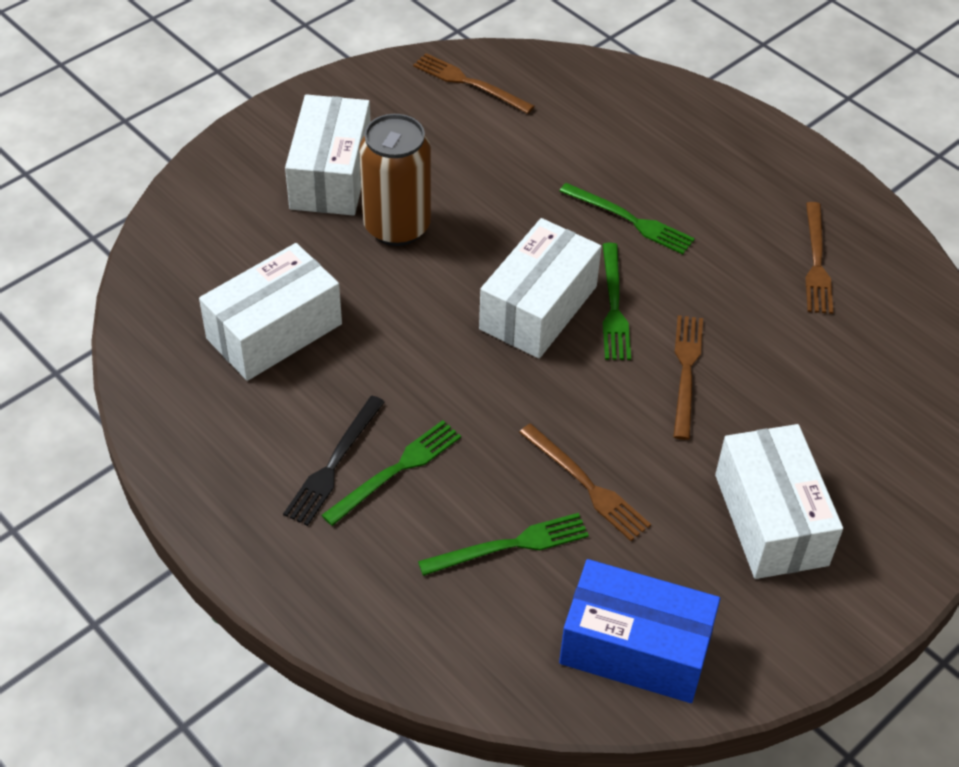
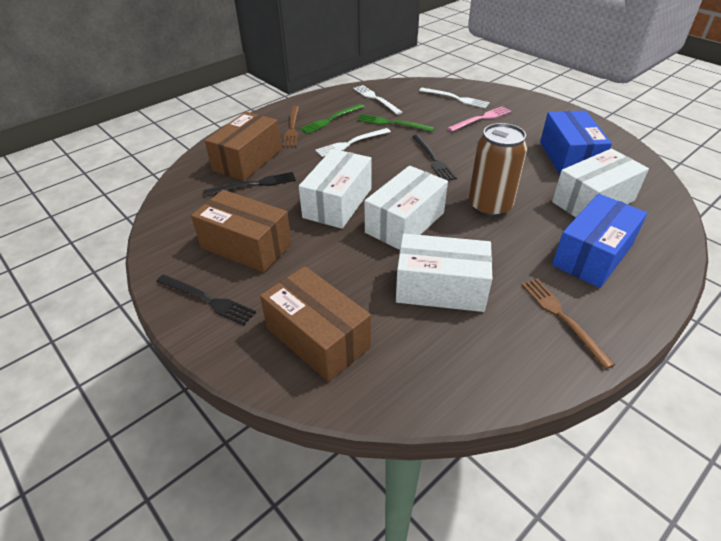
black fork: 1 -> 3
blue box: 1 -> 2
brown box: 0 -> 3
brown fork: 4 -> 2
green fork: 4 -> 2
pink fork: 0 -> 1
white fork: 0 -> 3

